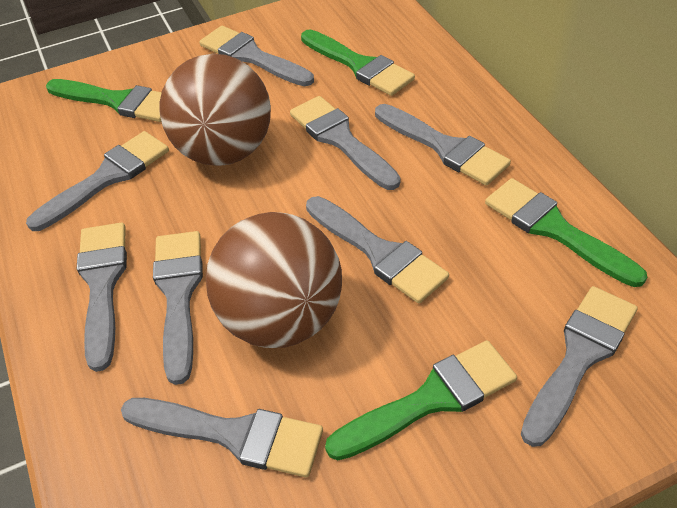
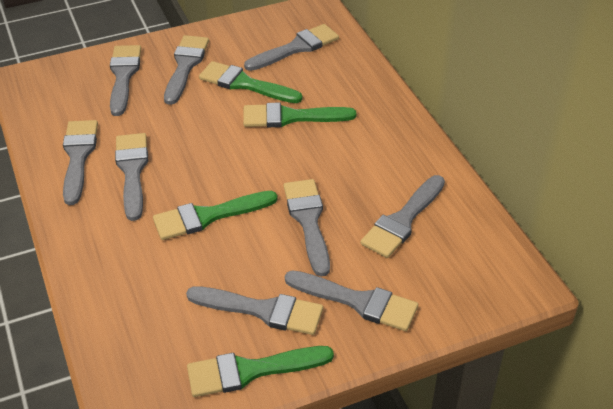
brown ball: 2 -> 0

